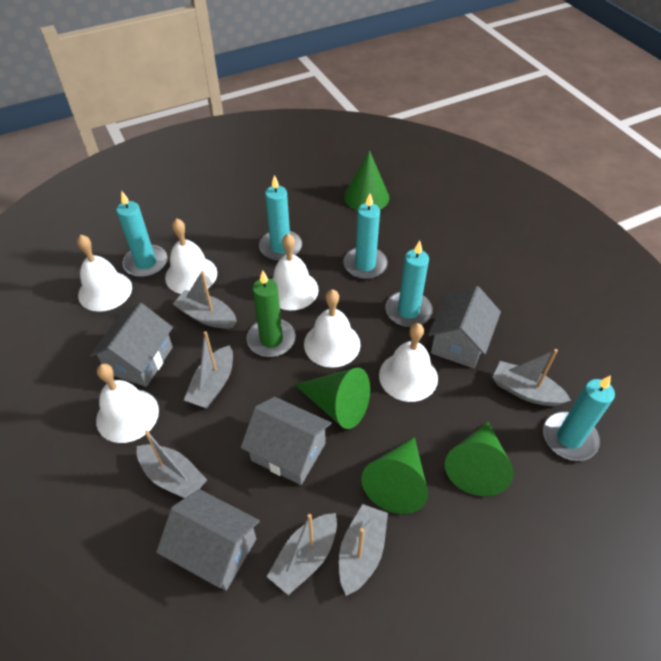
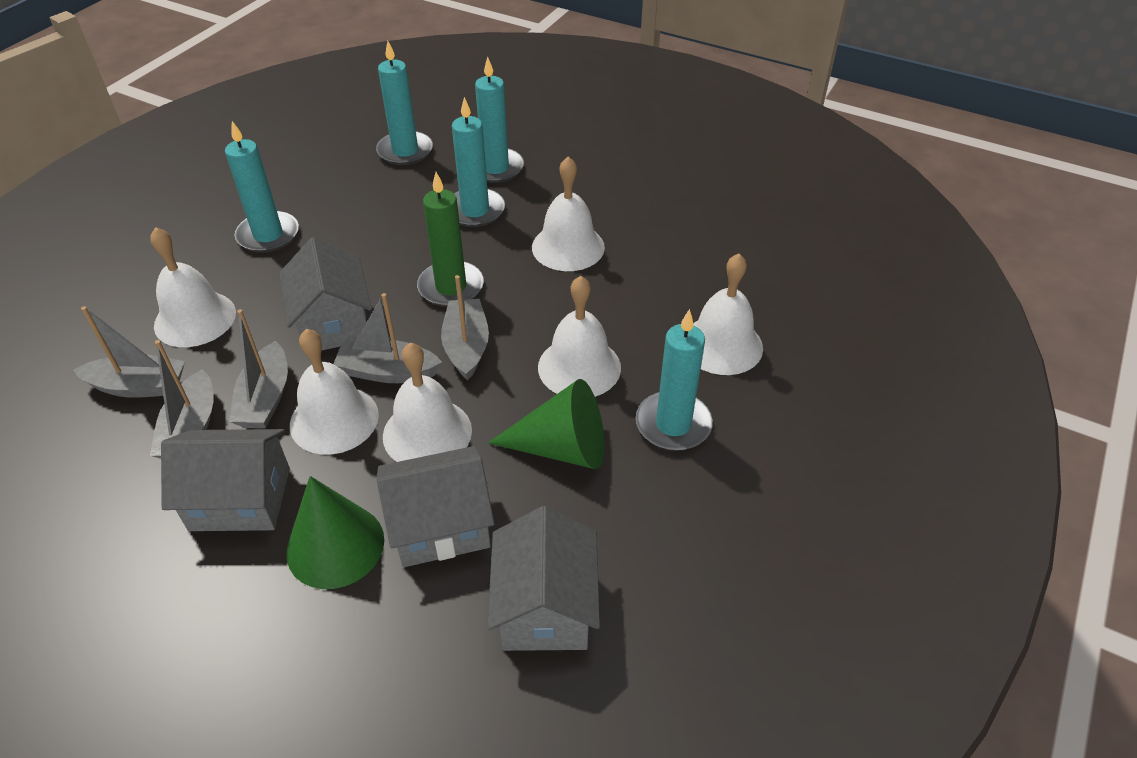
green cone: 4 -> 2
grey boat: 6 -> 5

